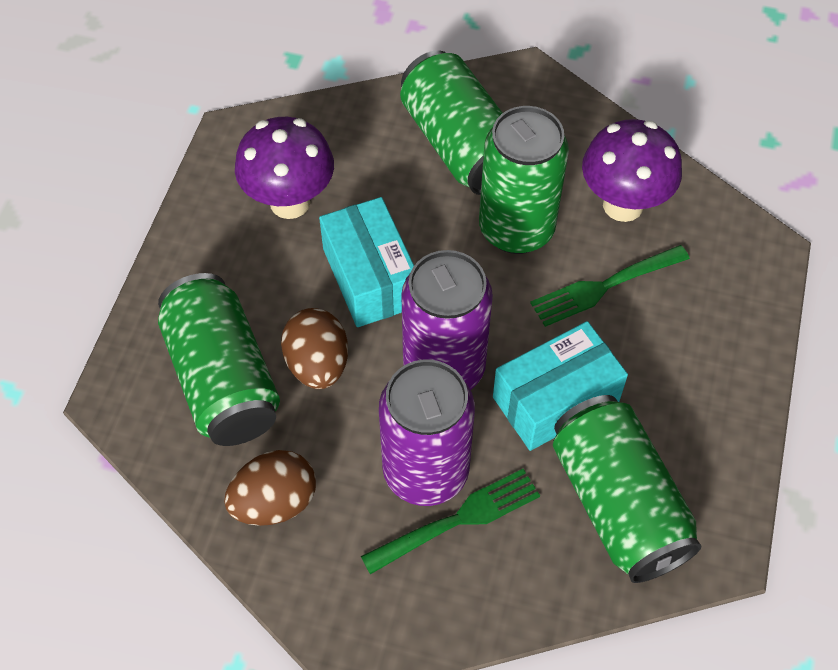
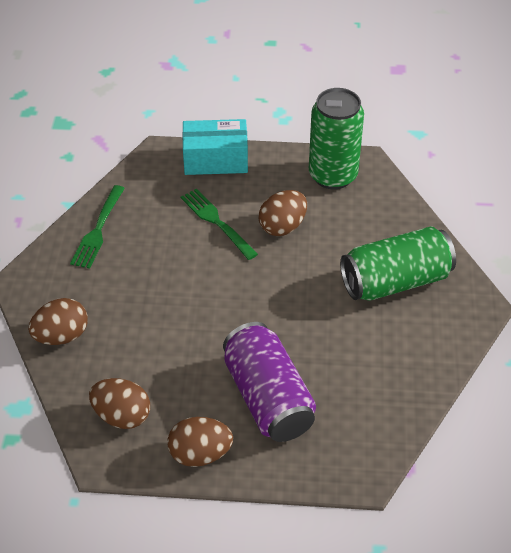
brown egg: 2 -> 4
green can: 4 -> 2
purple can: 2 -> 1
purple mushroom: 2 -> 0
turquoise box: 2 -> 1

